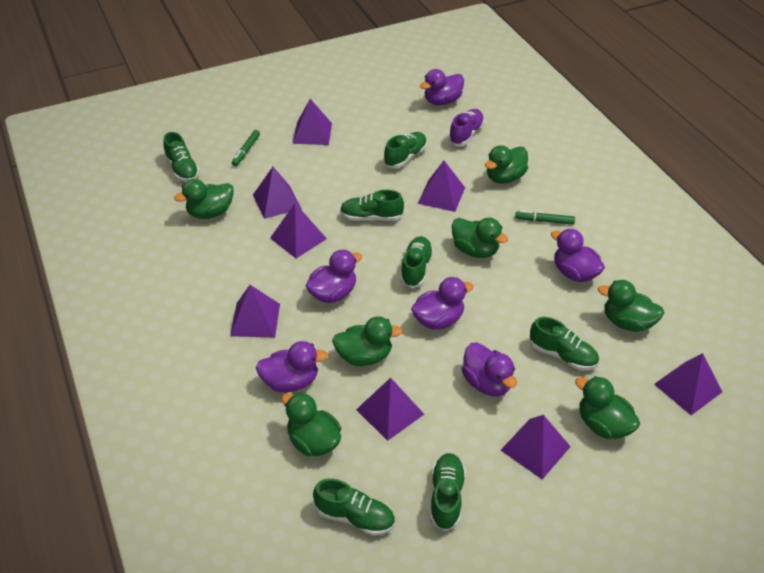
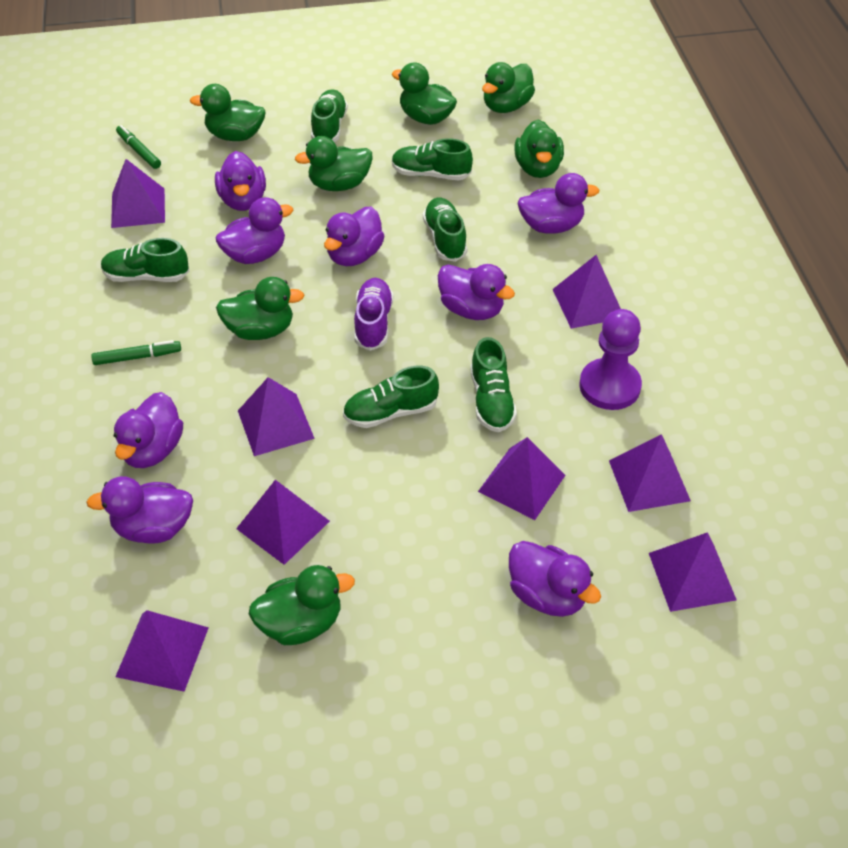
green shoe: 7 -> 6
purple duck: 6 -> 8
purple pawn: 0 -> 1

